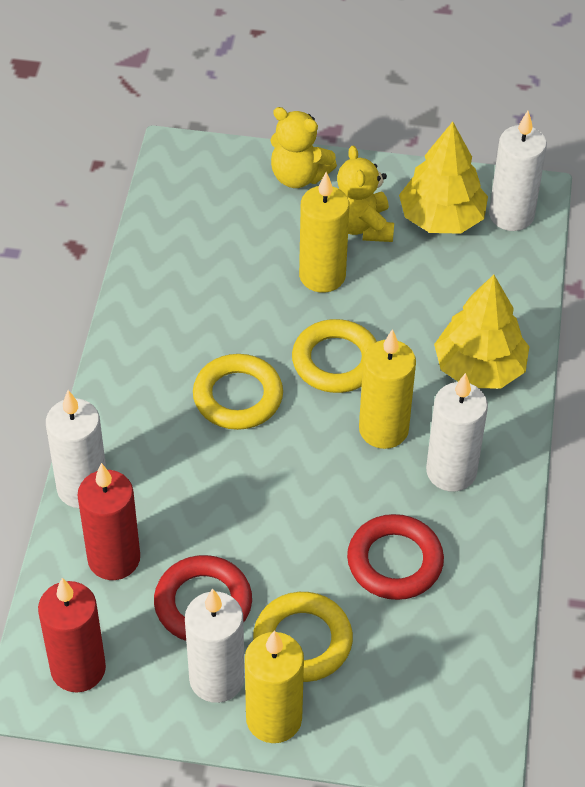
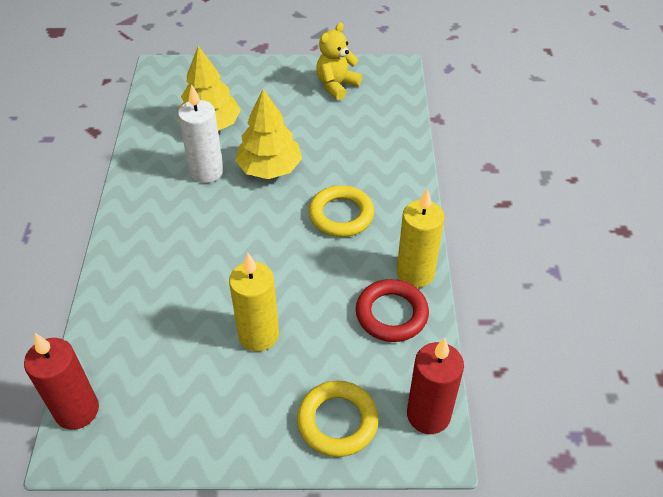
red ring: 2 -> 1
white candle: 4 -> 1
yellow candle: 3 -> 2
yellow ring: 3 -> 2
yellow teddy bear: 2 -> 1

